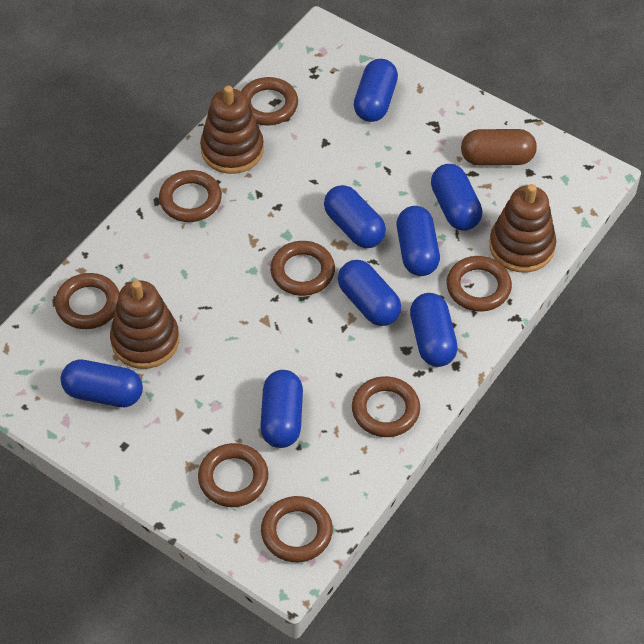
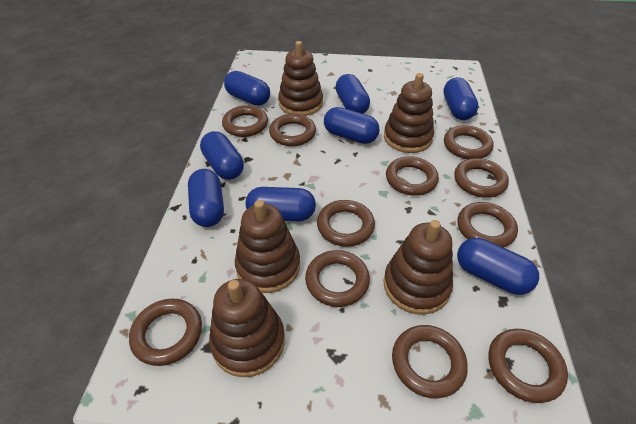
brown capsule: 1 -> 0
brown ring: 8 -> 11
brown stacking toy: 3 -> 5

